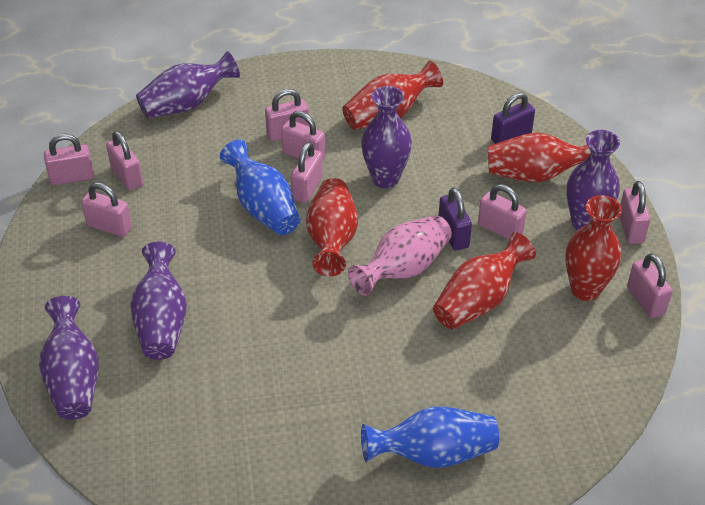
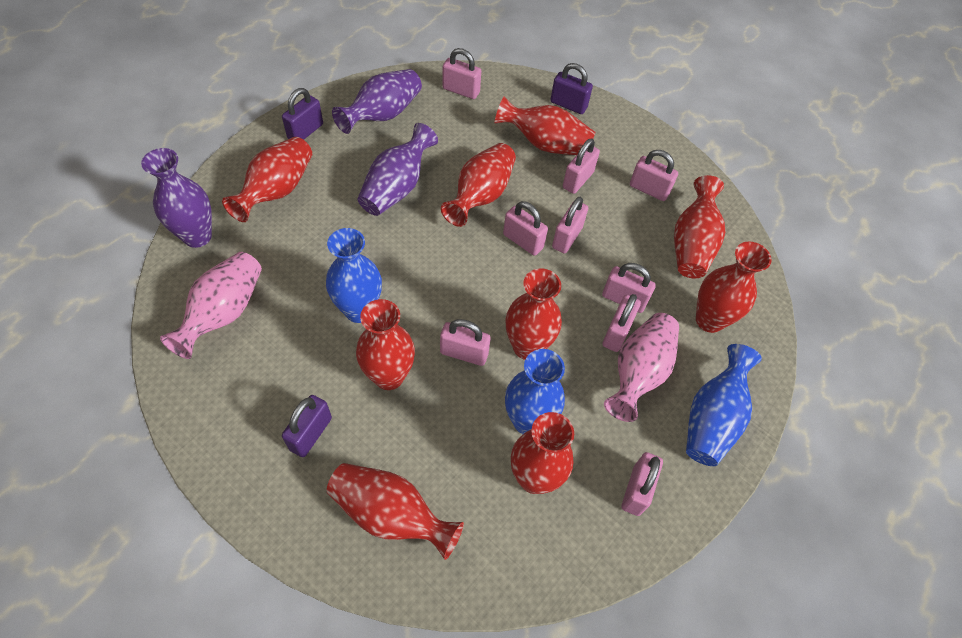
blue vase: 2 -> 3
pink vase: 1 -> 2
purple padlock: 2 -> 3
purple vase: 5 -> 3
red vase: 5 -> 9

